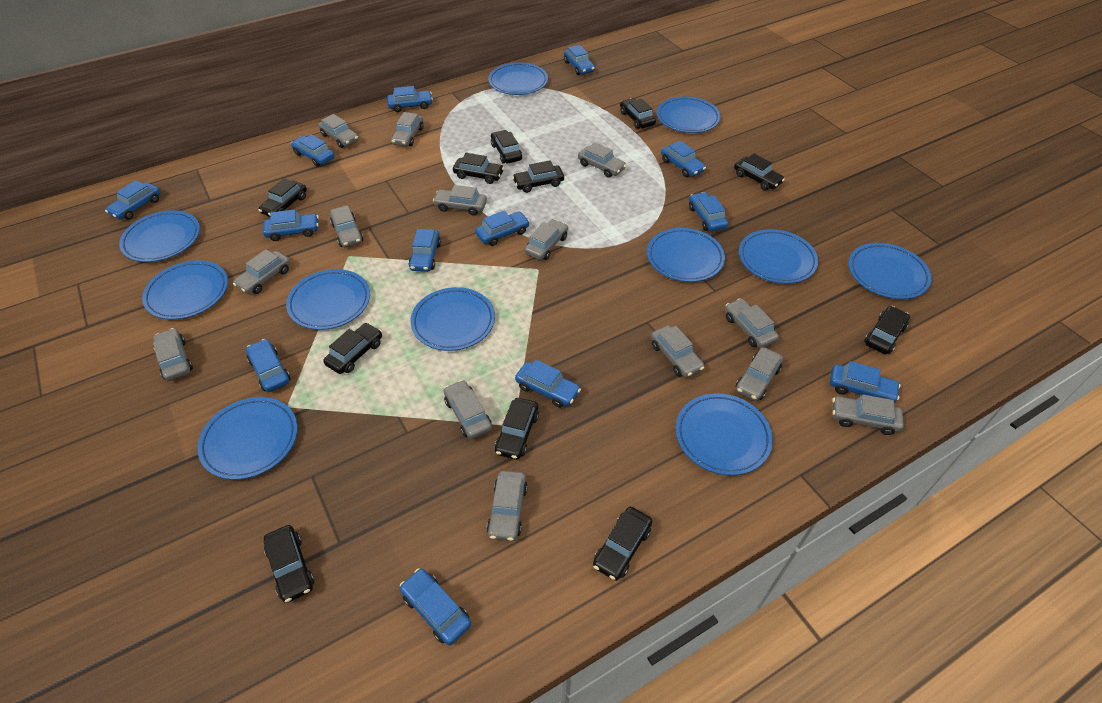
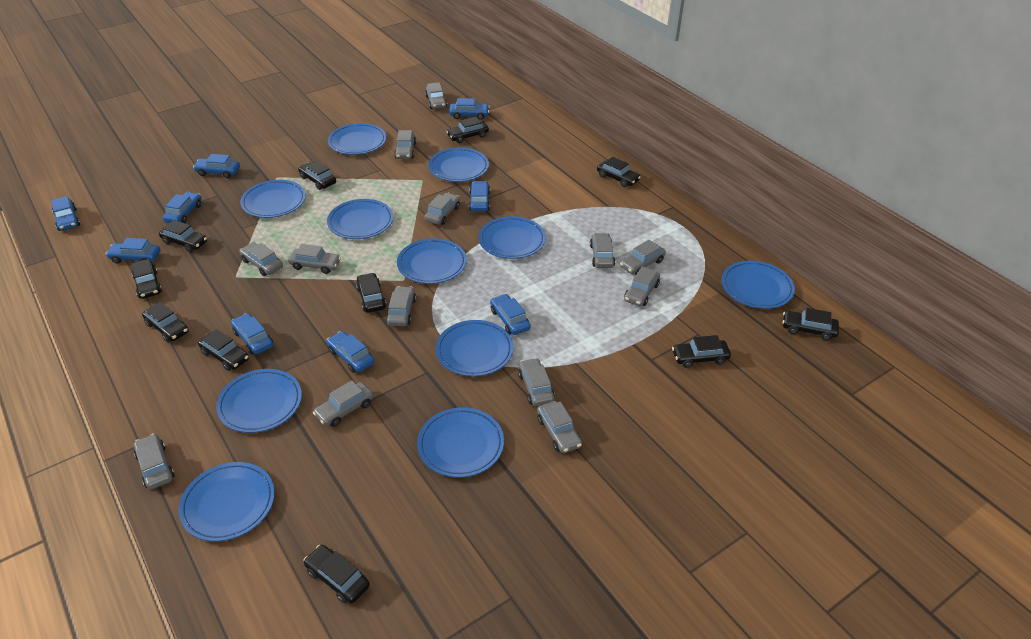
blue car: 13 -> 9
grey car: 14 -> 13

